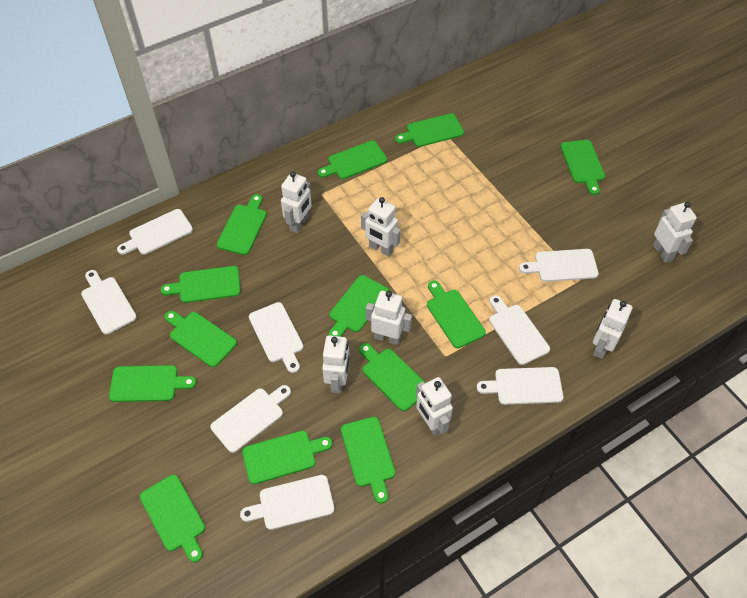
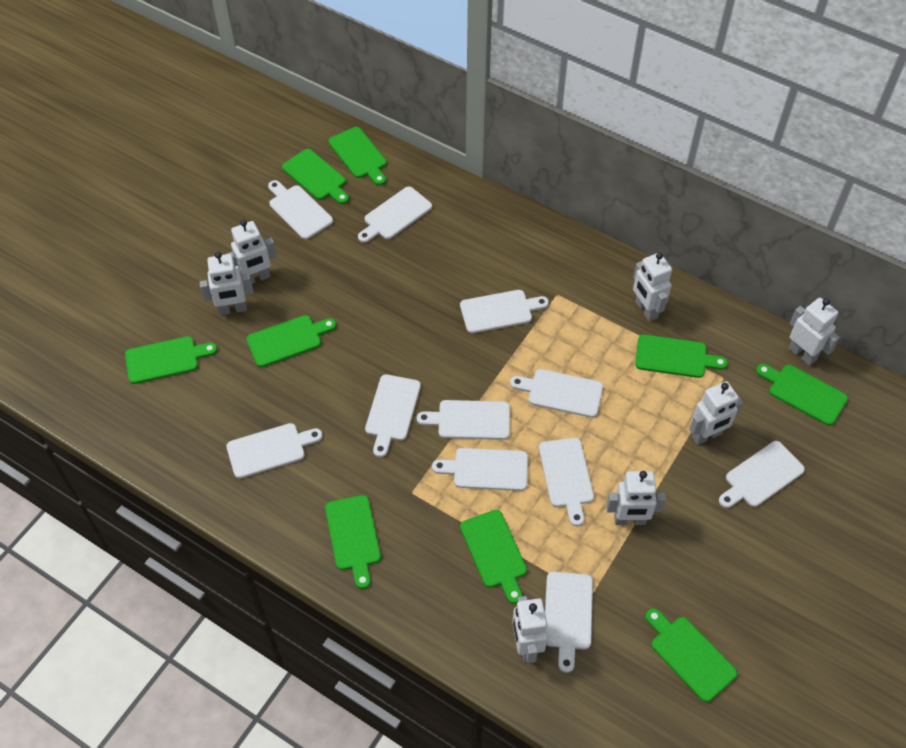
green cutting board: 13 -> 9
white cutting board: 8 -> 11

